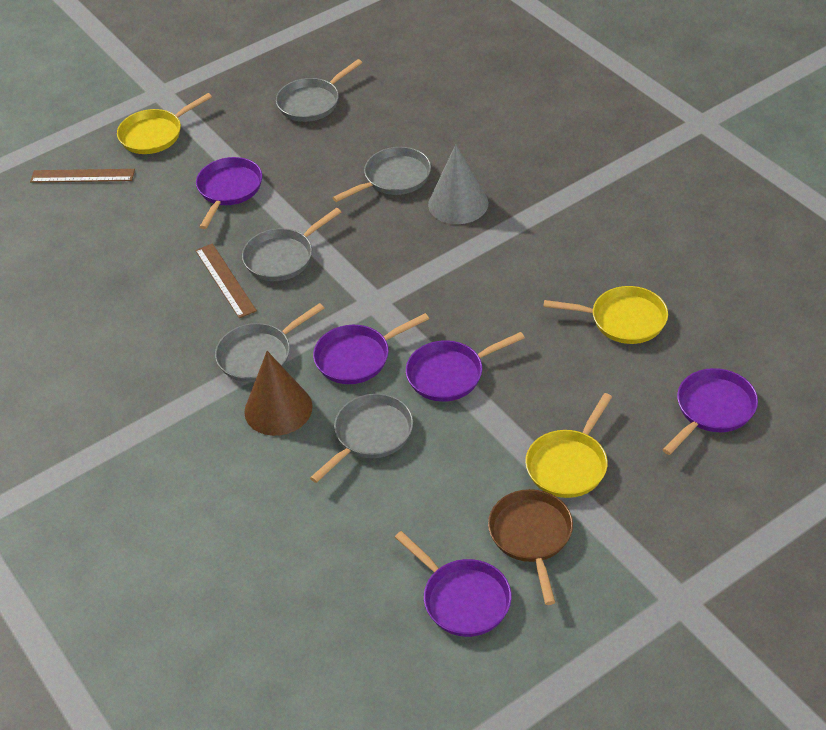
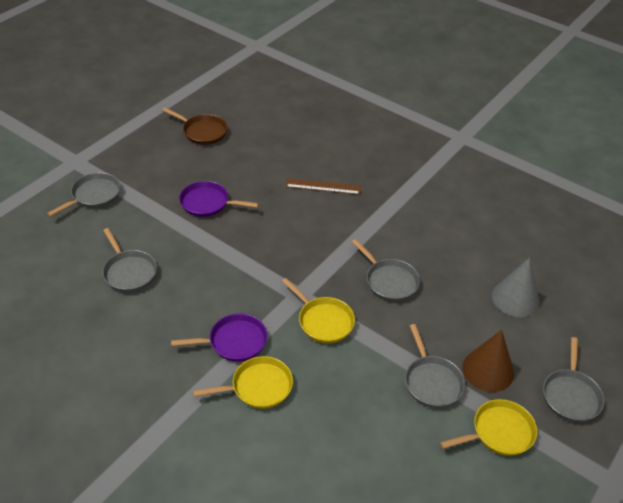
brown ruler: 2 -> 1
purple pan: 5 -> 2

